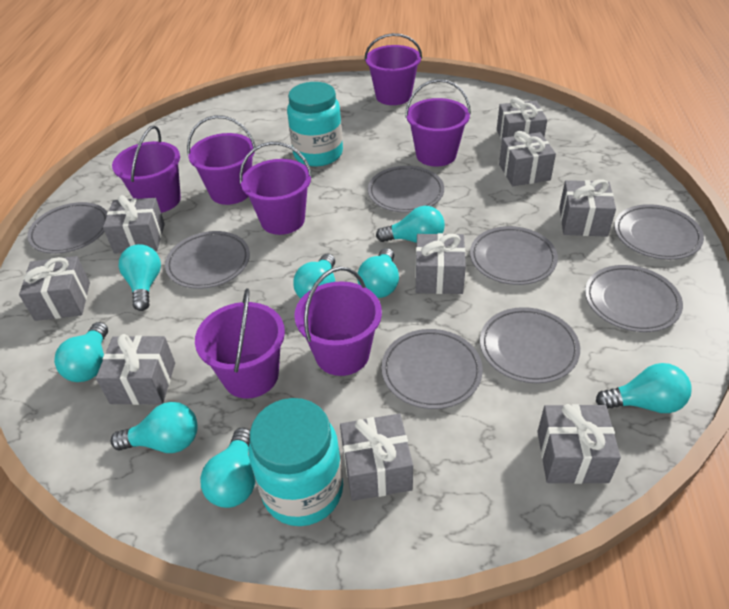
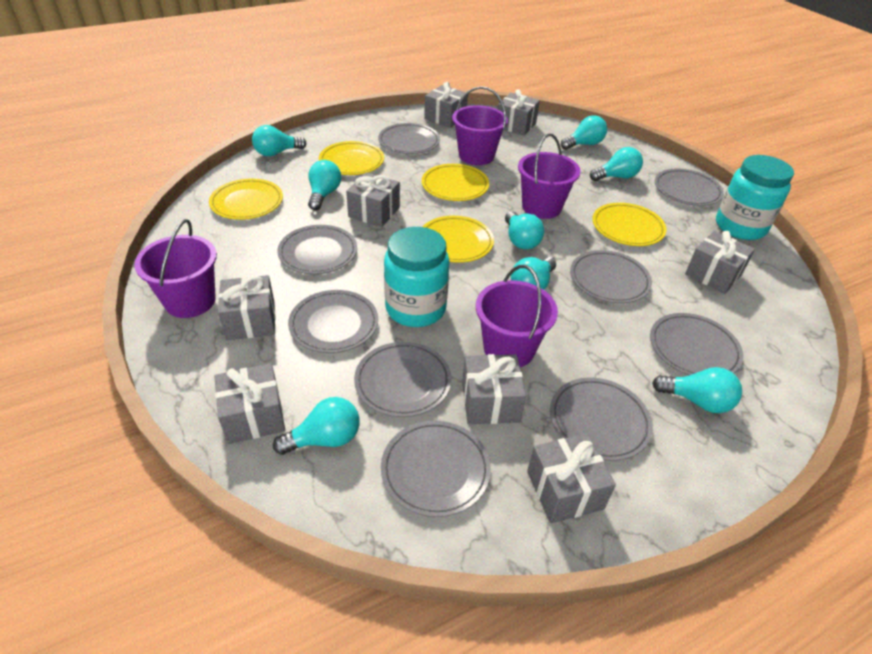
grey gift: 9 -> 8
grey plate: 8 -> 9
purple bucket: 7 -> 4
yellow plate: 0 -> 5

